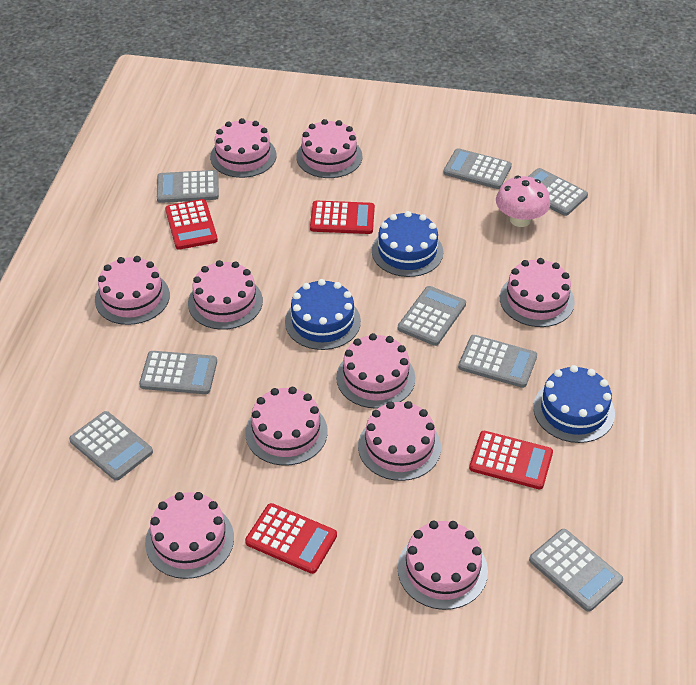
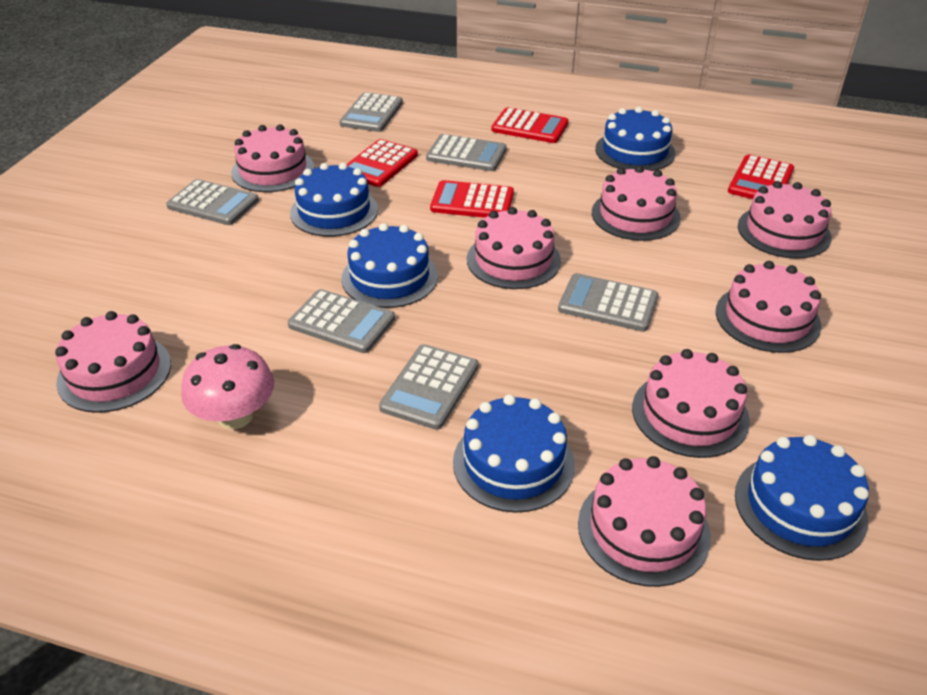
blue cake: 3 -> 5
grey calculator: 8 -> 6
pink cake: 10 -> 8

